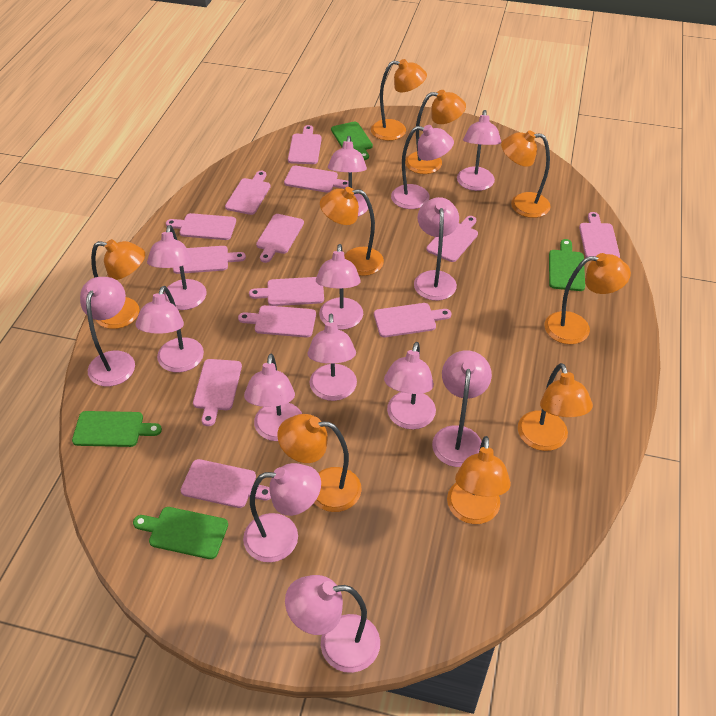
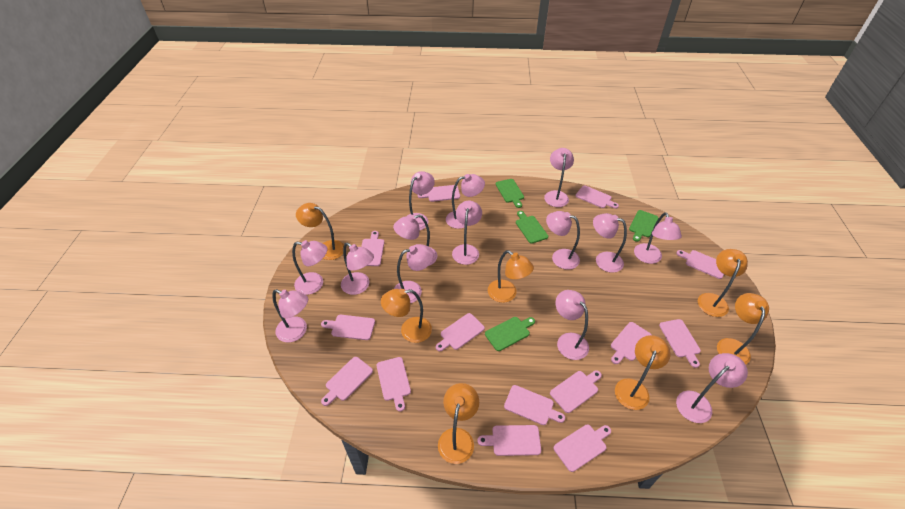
orange lamp: 9 -> 7
pink cutting board: 13 -> 14

